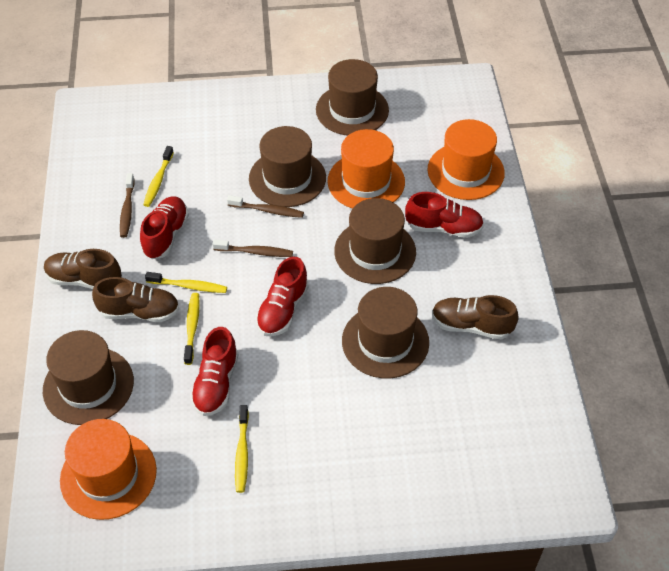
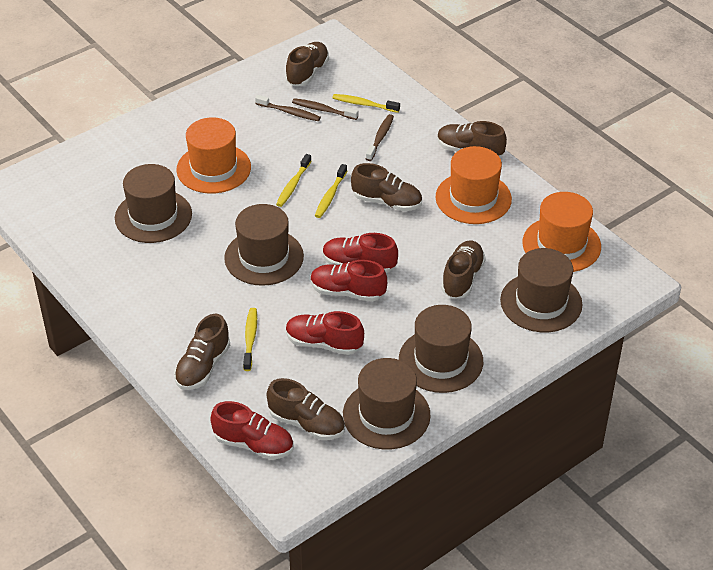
brown shoe: 3 -> 6

